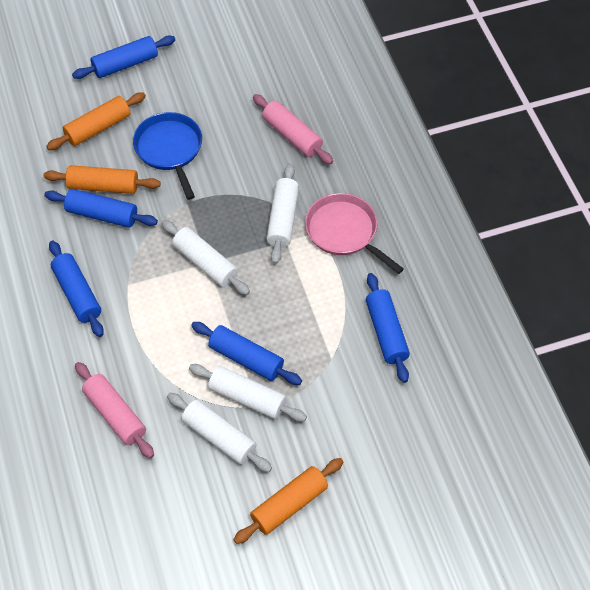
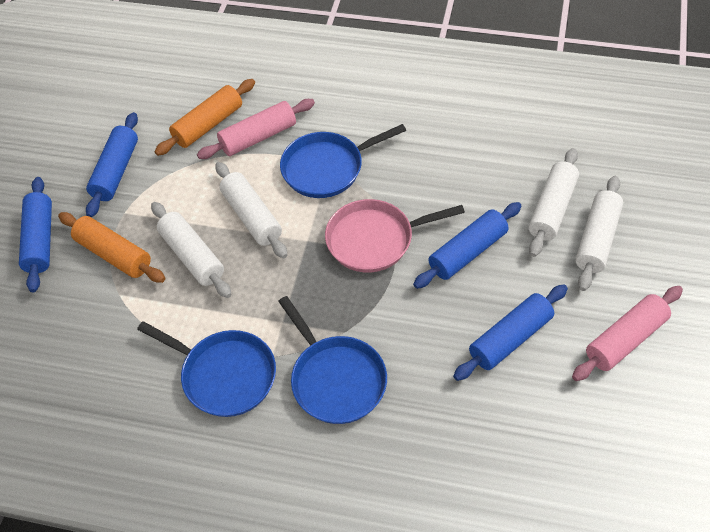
blue pan: 1 -> 3
blue rolling pin: 5 -> 4
orange rolling pin: 3 -> 2

